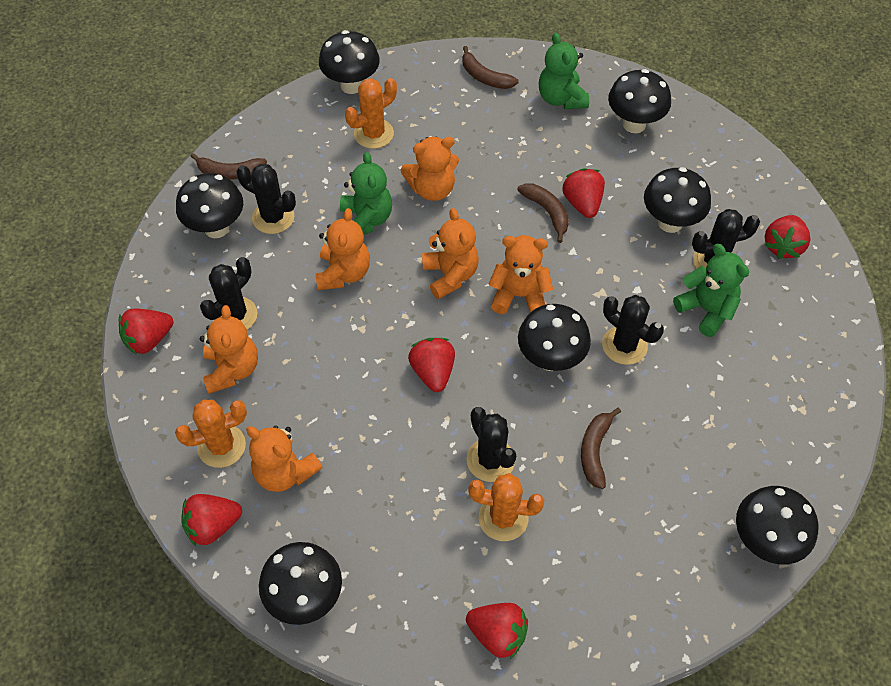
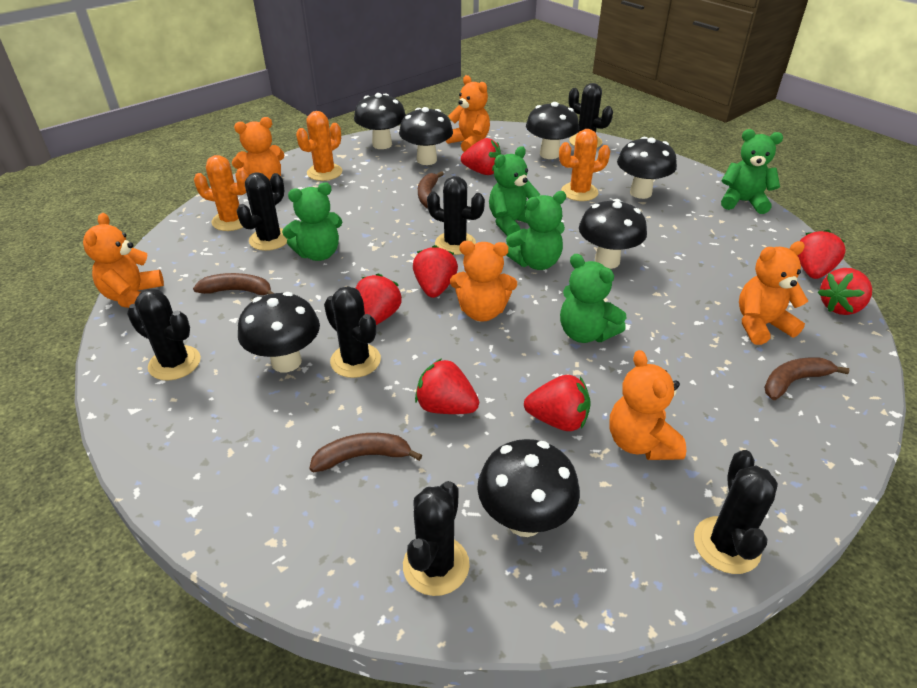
black cactus: 5 -> 7
green teddy bear: 3 -> 5
red strawberry: 6 -> 7

